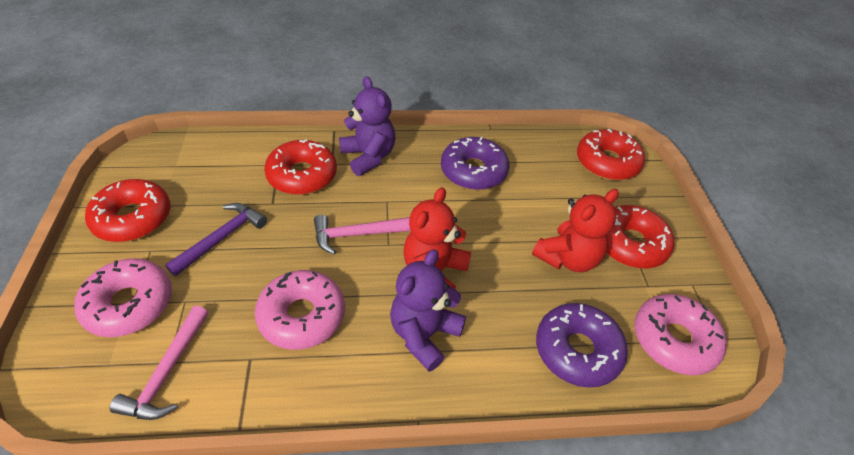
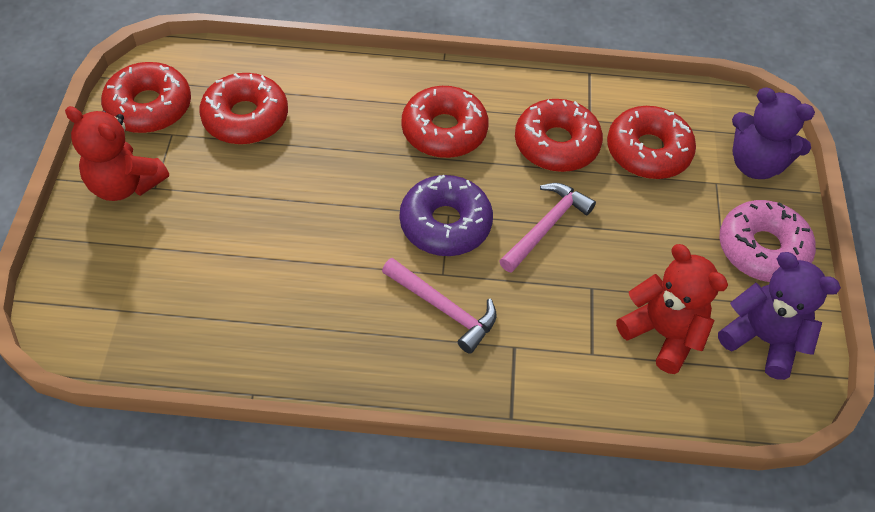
pink donut: 3 -> 1
purple donut: 2 -> 1
purple hammer: 1 -> 0
red donut: 4 -> 5

